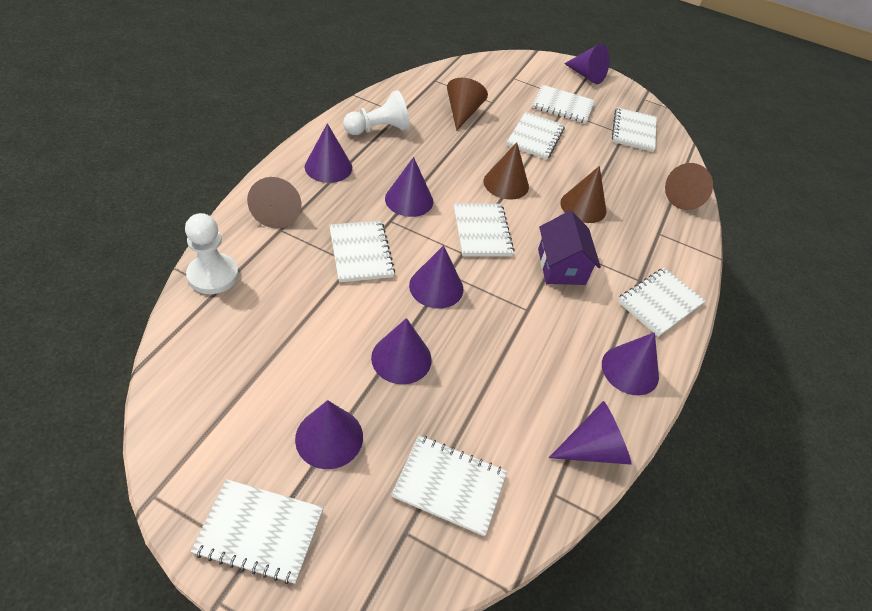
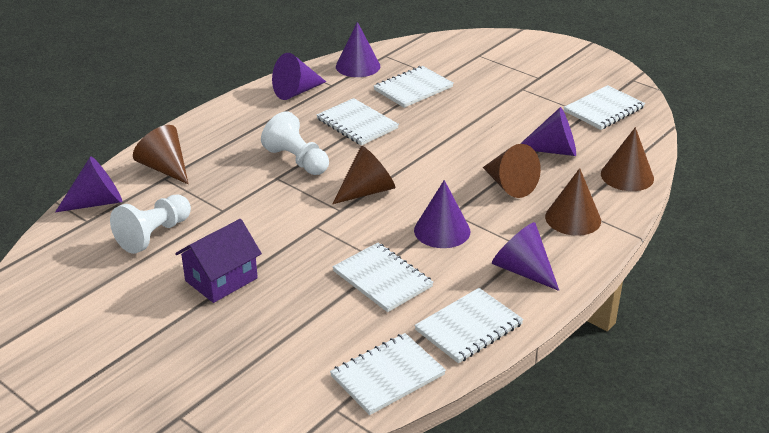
purple cone: 8 -> 6
white notebook: 8 -> 6

